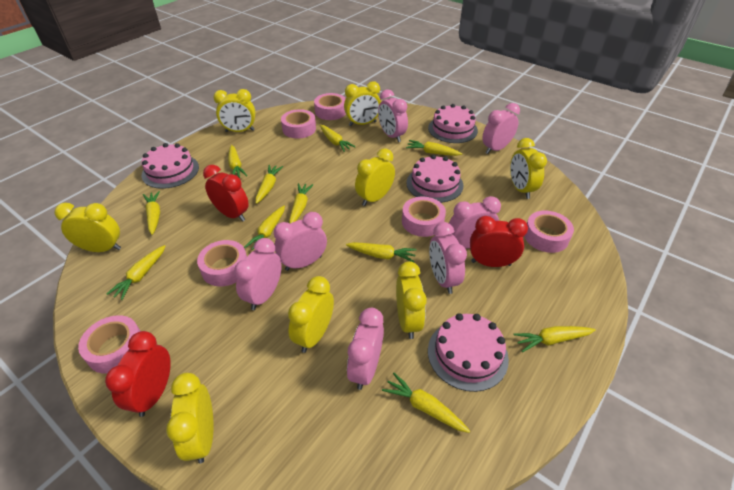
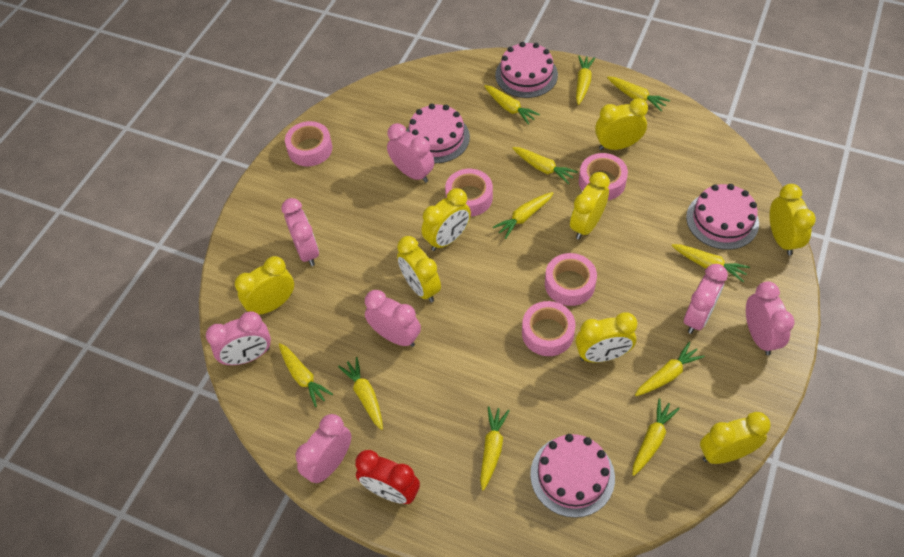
pink tape: 6 -> 5
red clock: 3 -> 1

